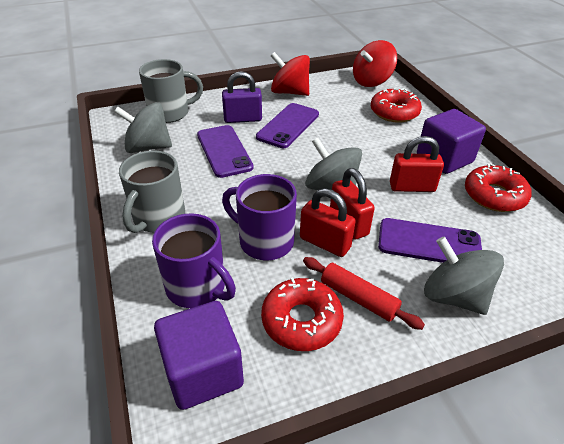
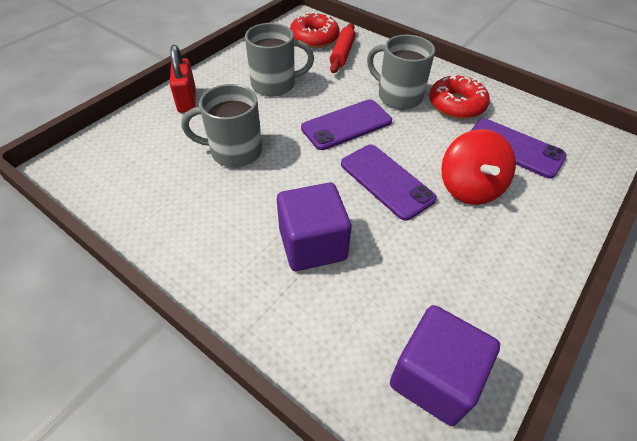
grey mug: 2 -> 3
grey spinning top: 3 -> 0
purple mug: 2 -> 0
purple padlock: 1 -> 0
red donut: 3 -> 2
red padlock: 3 -> 1
red spinning top: 2 -> 1

